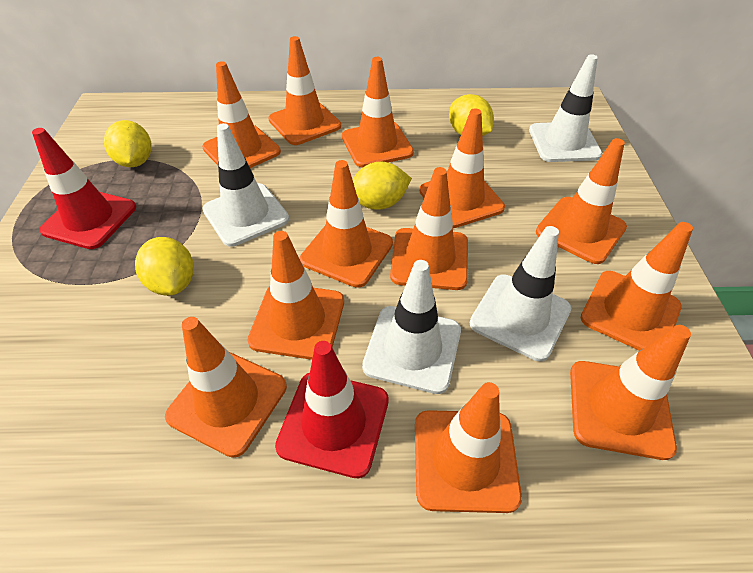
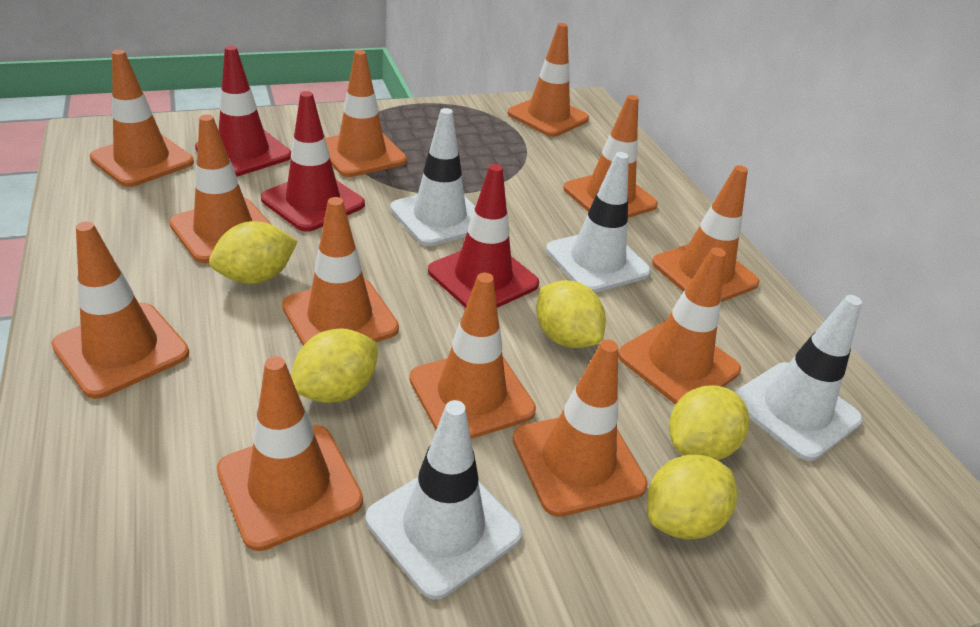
red traffic cone: 2 -> 3
yellow lemon: 4 -> 5

